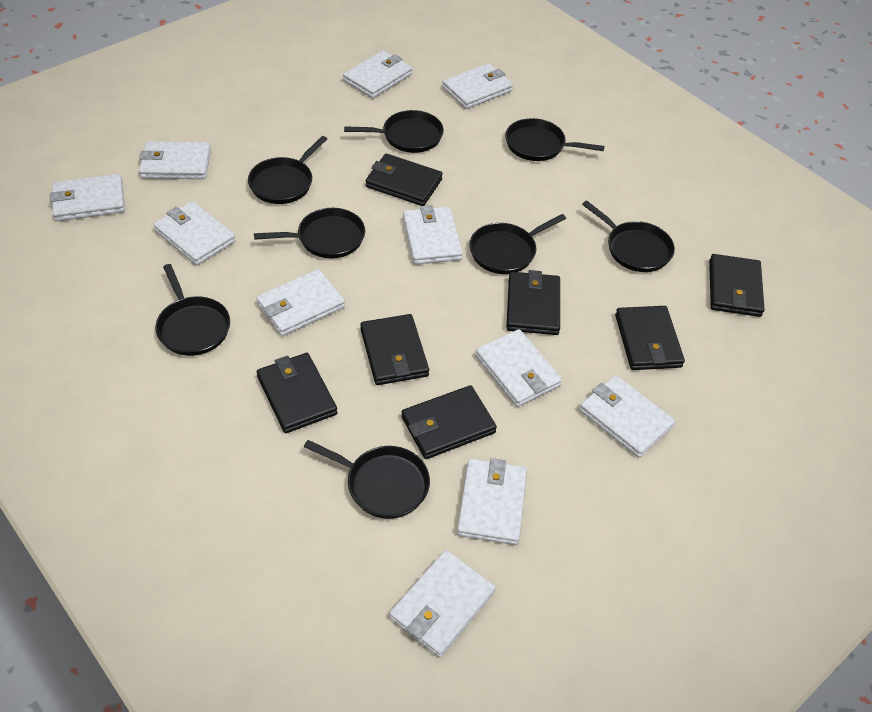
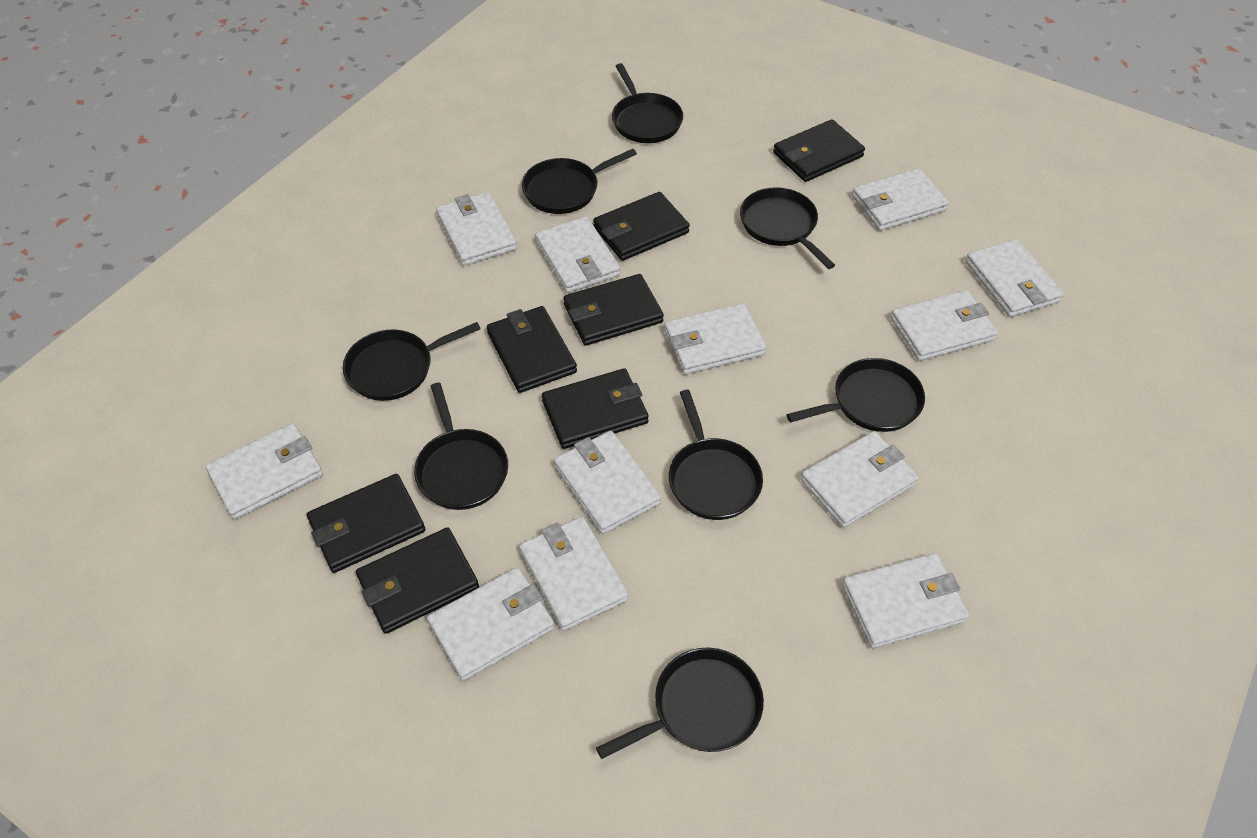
white wallet: 11 -> 12

